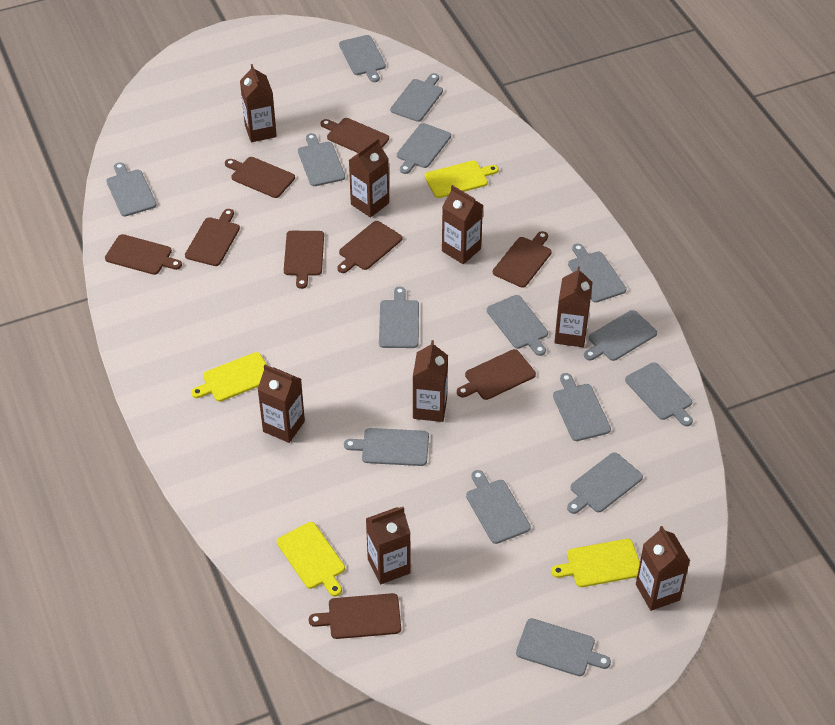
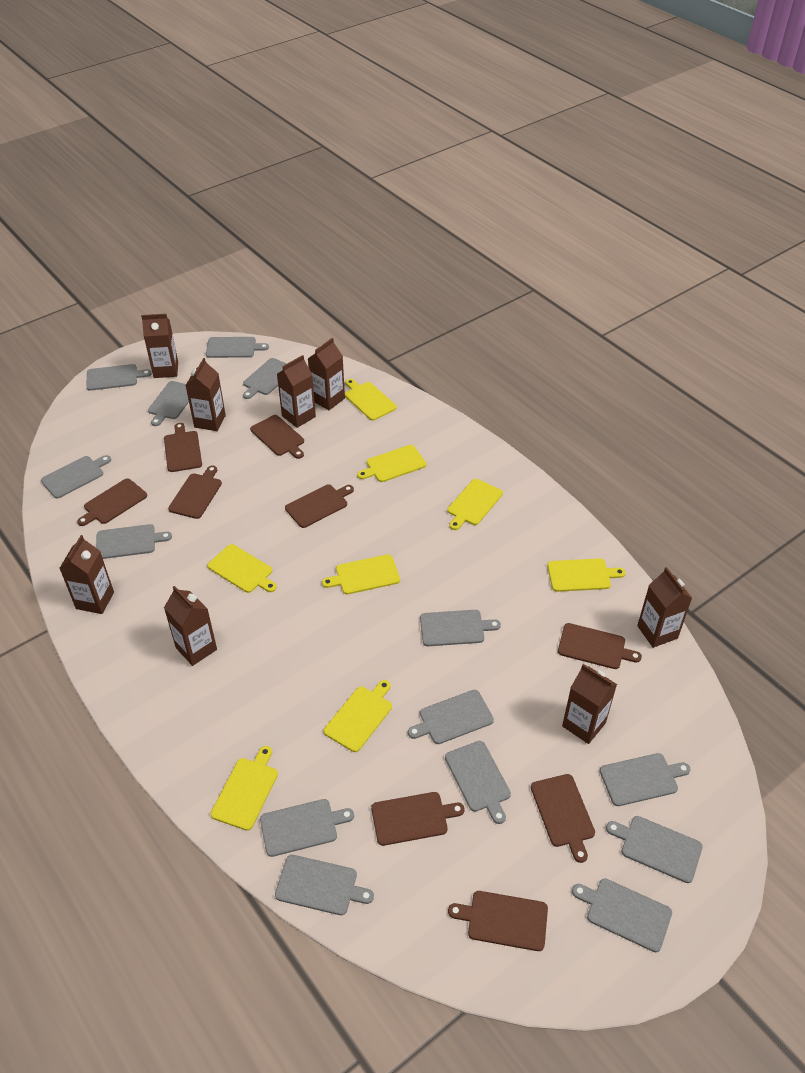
grey cutting board: 15 -> 14
yellow cutting board: 4 -> 8

